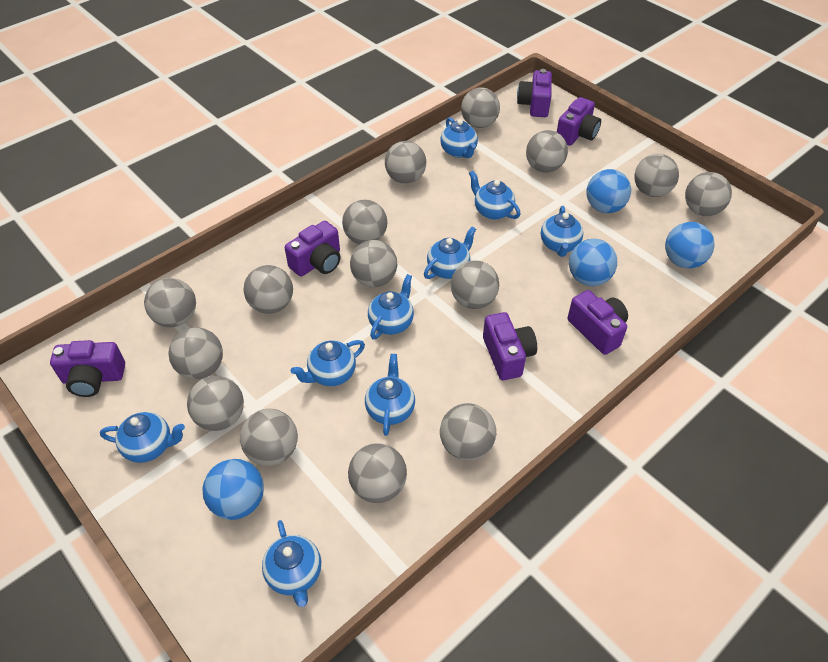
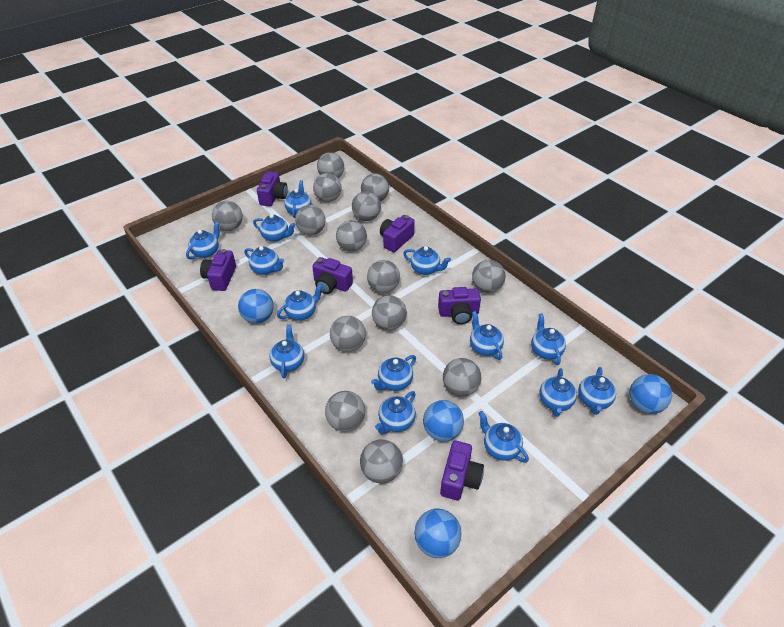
blue teapot: 9 -> 14
grey ball: 15 -> 14

